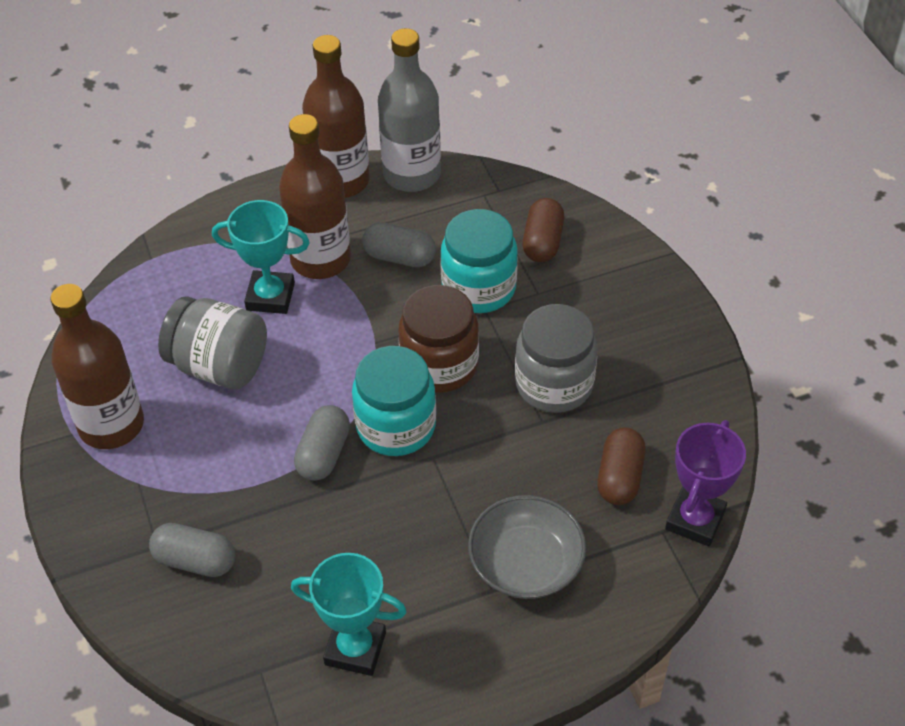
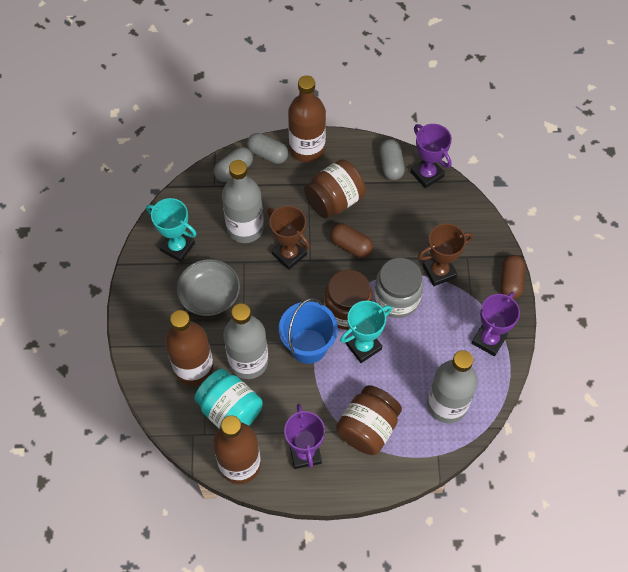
blue bucket: 0 -> 1
brown jar: 1 -> 3
brown trophy: 0 -> 2
grey bottle: 1 -> 3
grey jar: 2 -> 1
purple trophy: 1 -> 3
turquoise jar: 2 -> 1

